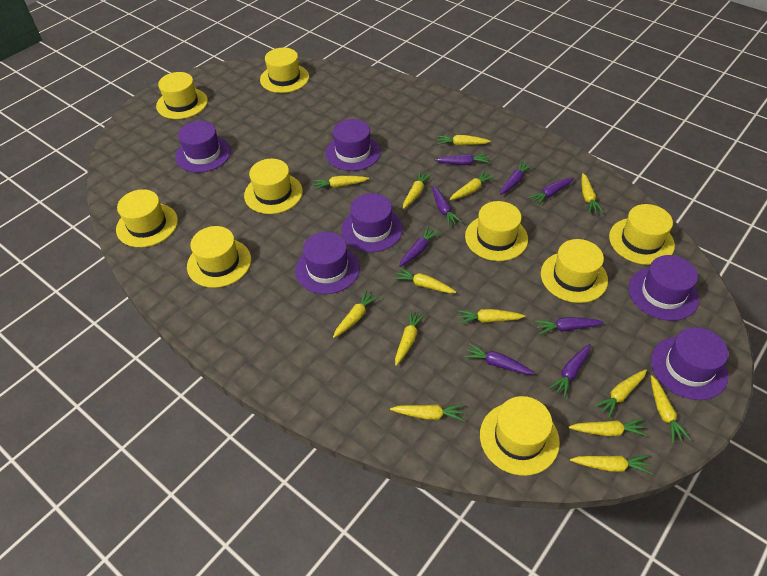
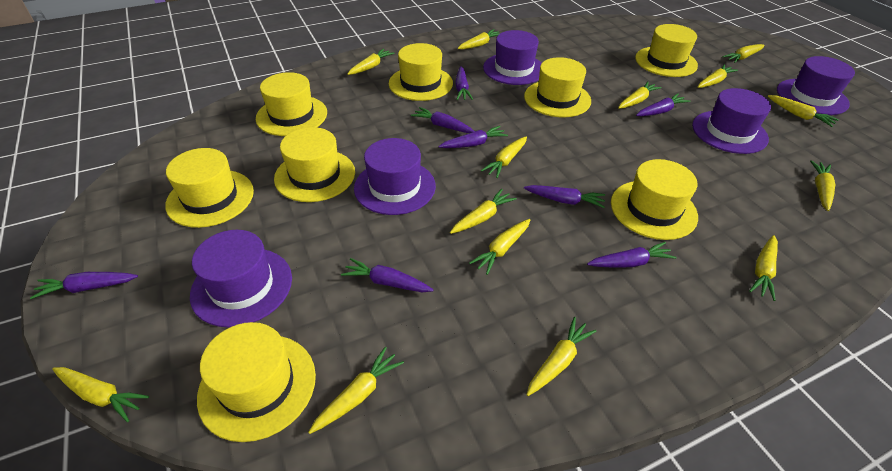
purple hat: 6 -> 5
yellow hat: 9 -> 8

